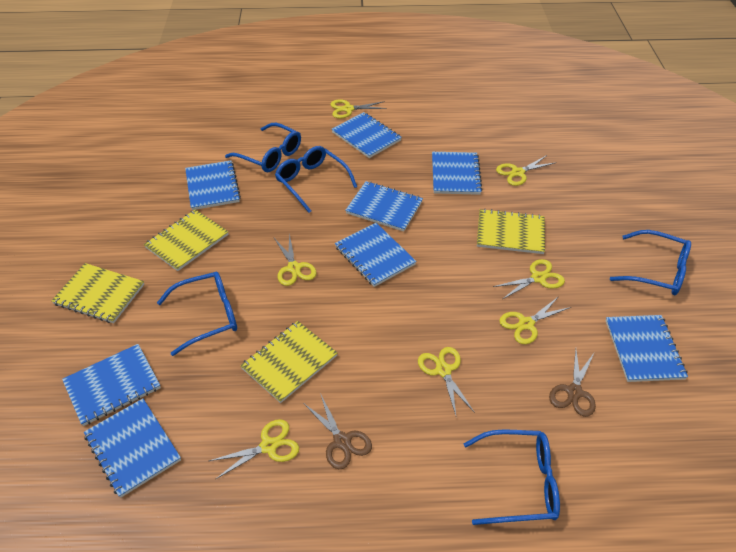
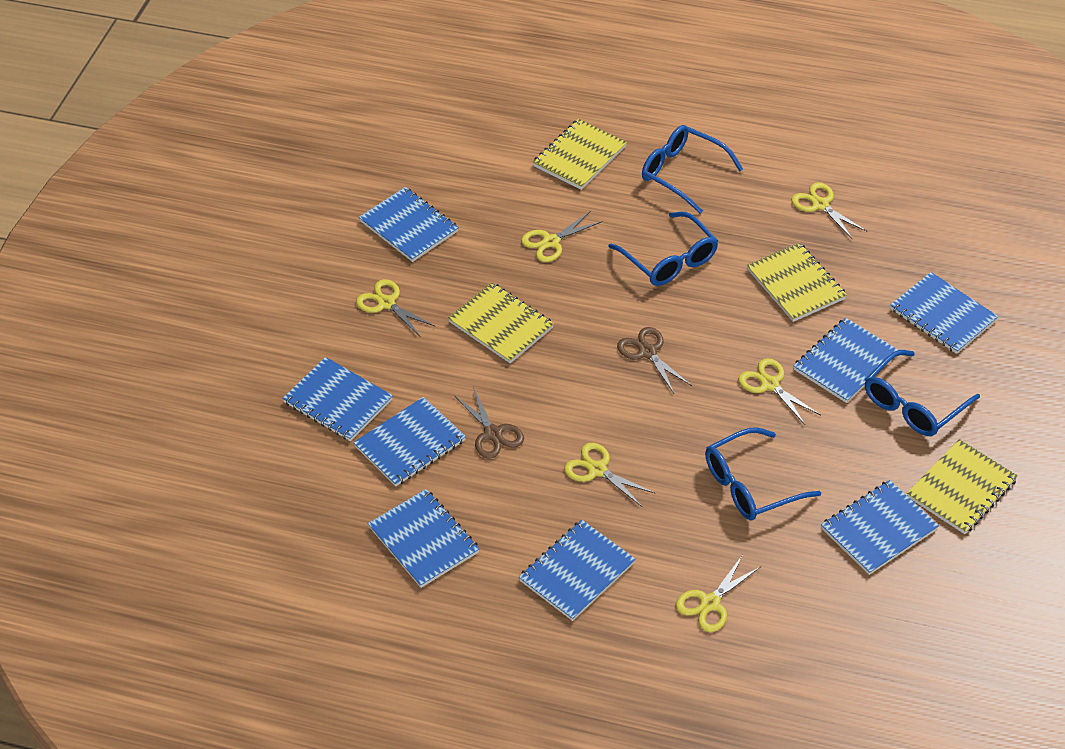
blue glasses: 5 -> 4
yellow scissors: 7 -> 6

